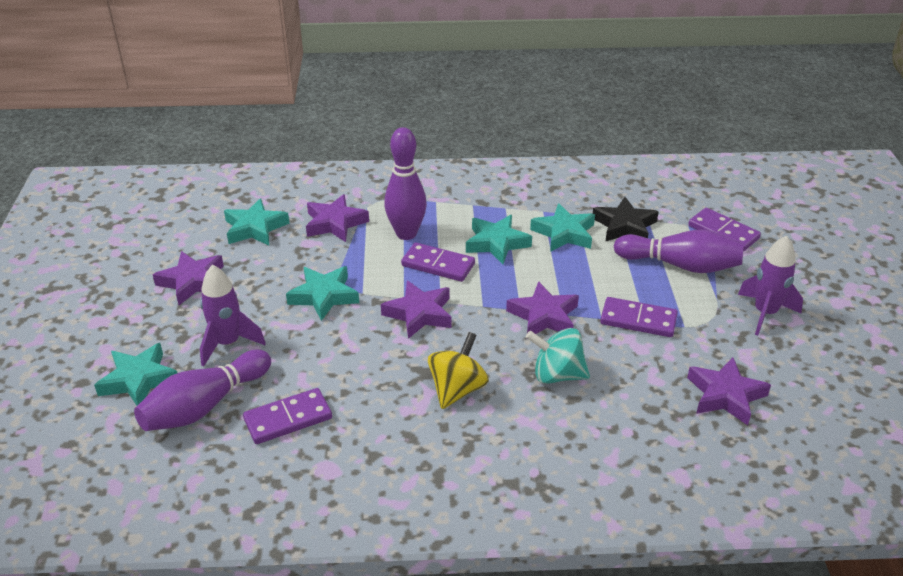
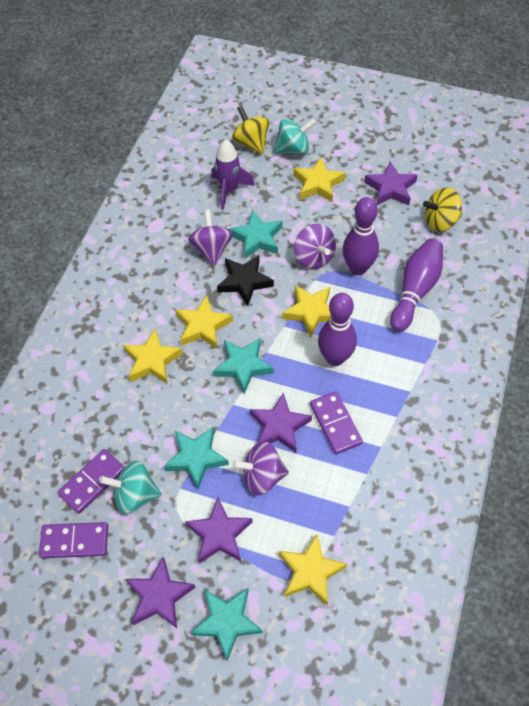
purple domino: 4 -> 3
purple rocket: 2 -> 1
purple spinning top: 0 -> 3
purple star: 5 -> 4
turquoise spinning top: 1 -> 2
turquoise star: 5 -> 4
yellow spinning top: 1 -> 2
yellow star: 0 -> 5

